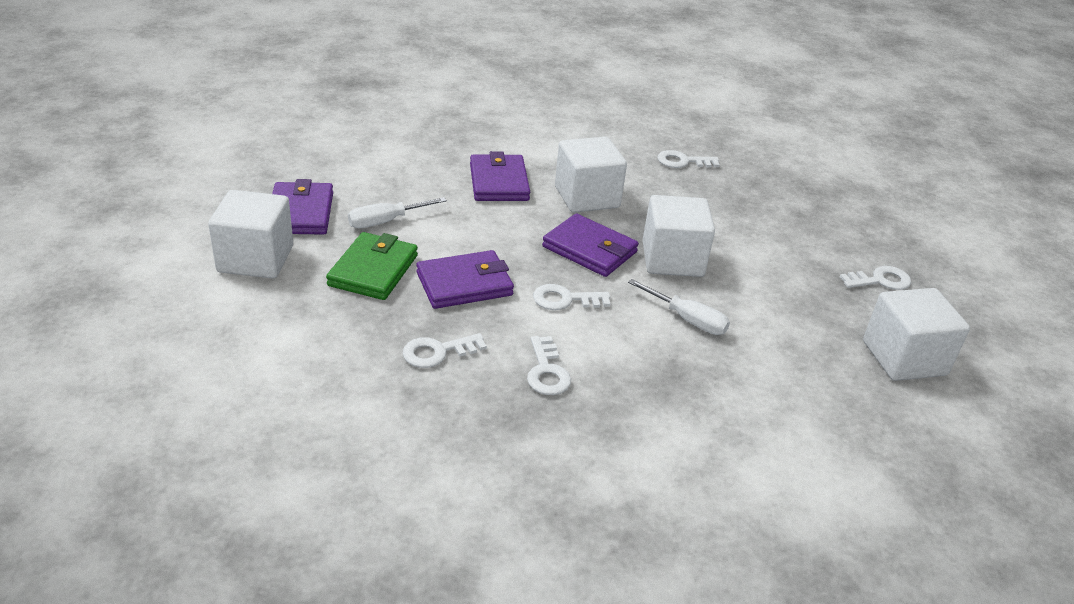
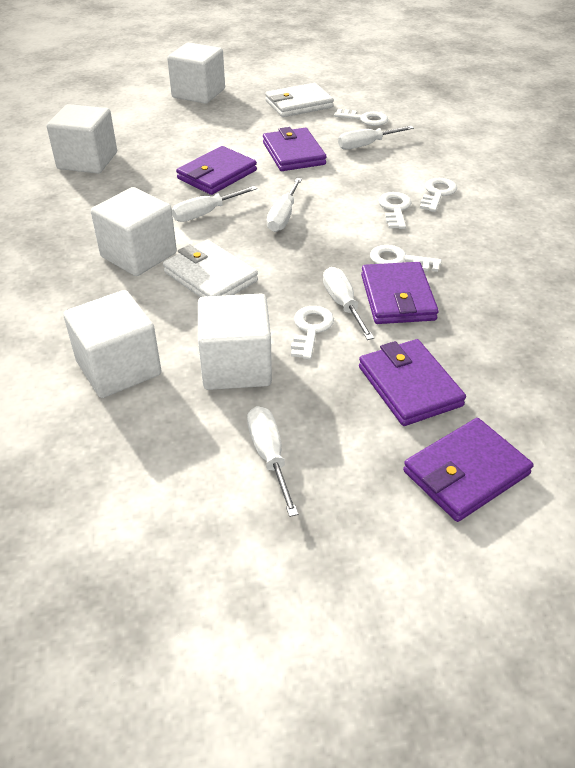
green wallet: 1 -> 0
purple wallet: 4 -> 5
white cube: 4 -> 5
white screwdriver: 2 -> 5
white wallet: 0 -> 2

